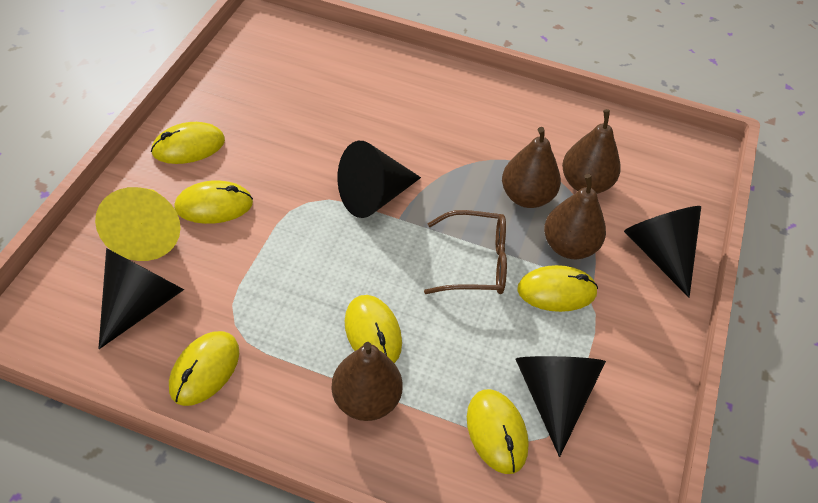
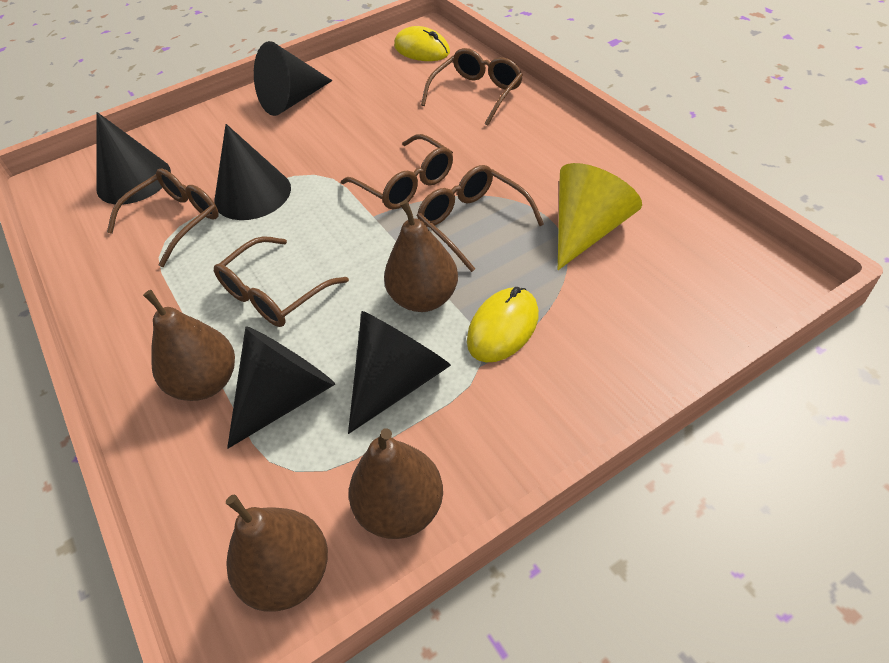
black cone: 4 -> 5
brown glasses: 1 -> 5
yellow mouse: 6 -> 2

